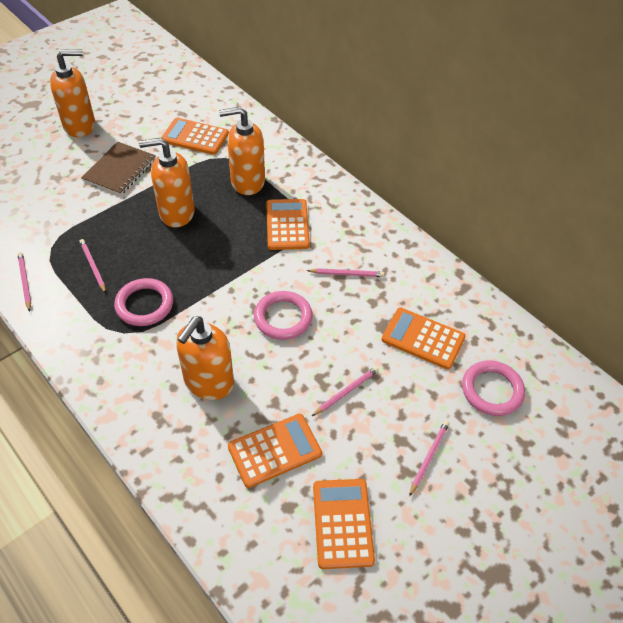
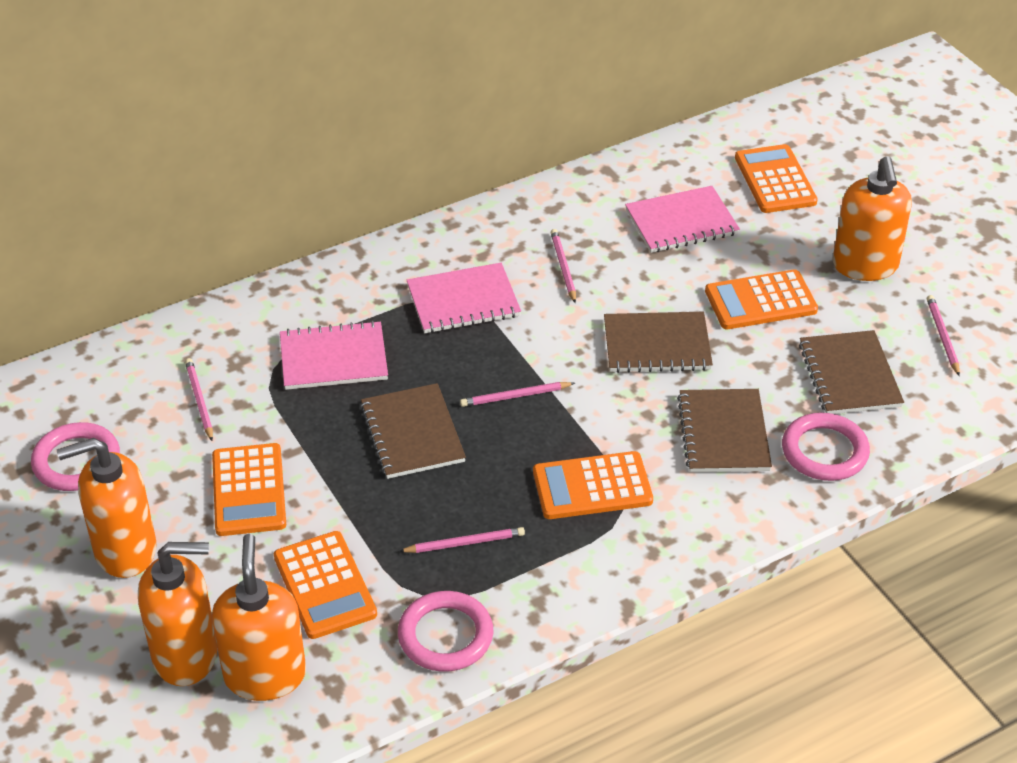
brown notebook: 1 -> 4
pink notebook: 0 -> 3

